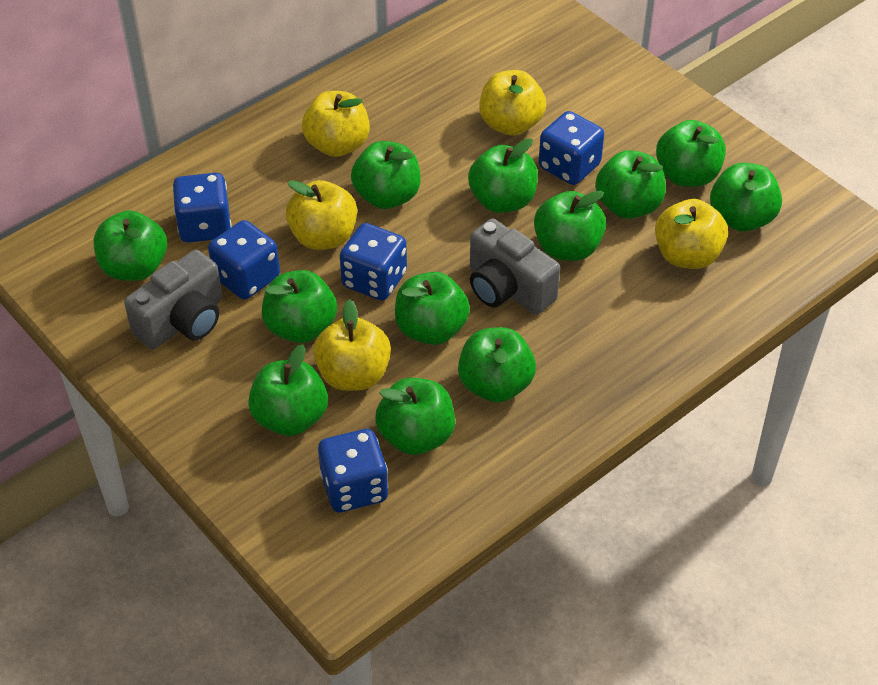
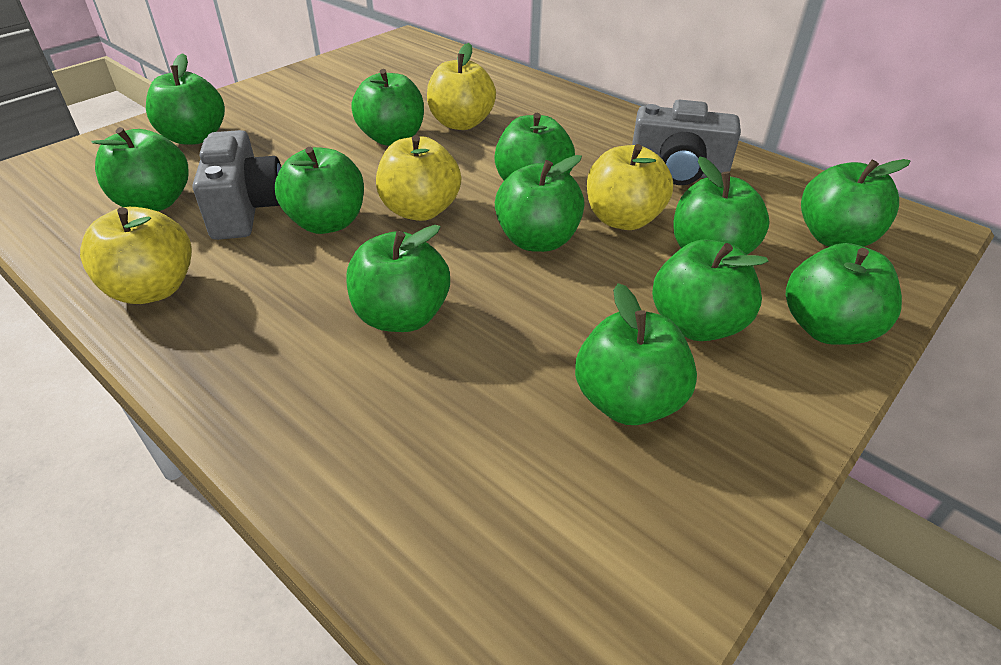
blue dice: 5 -> 0
yellow apple: 5 -> 4

